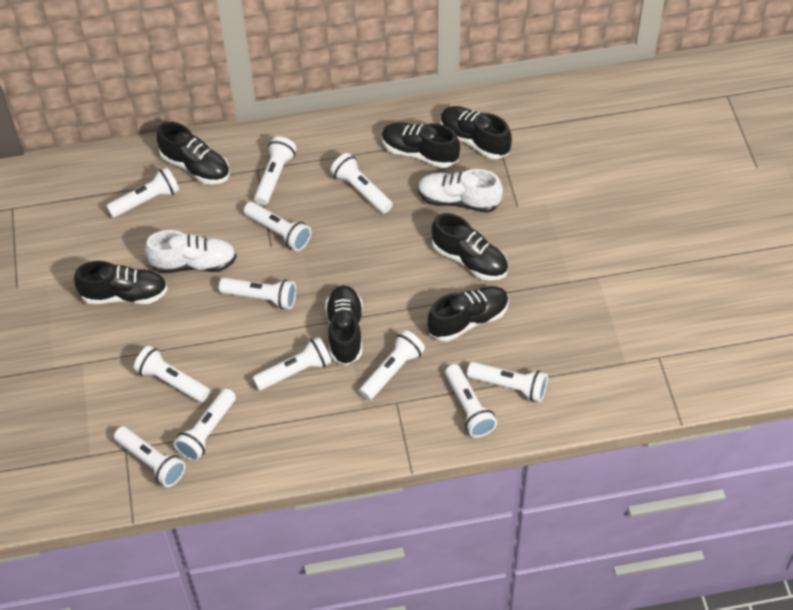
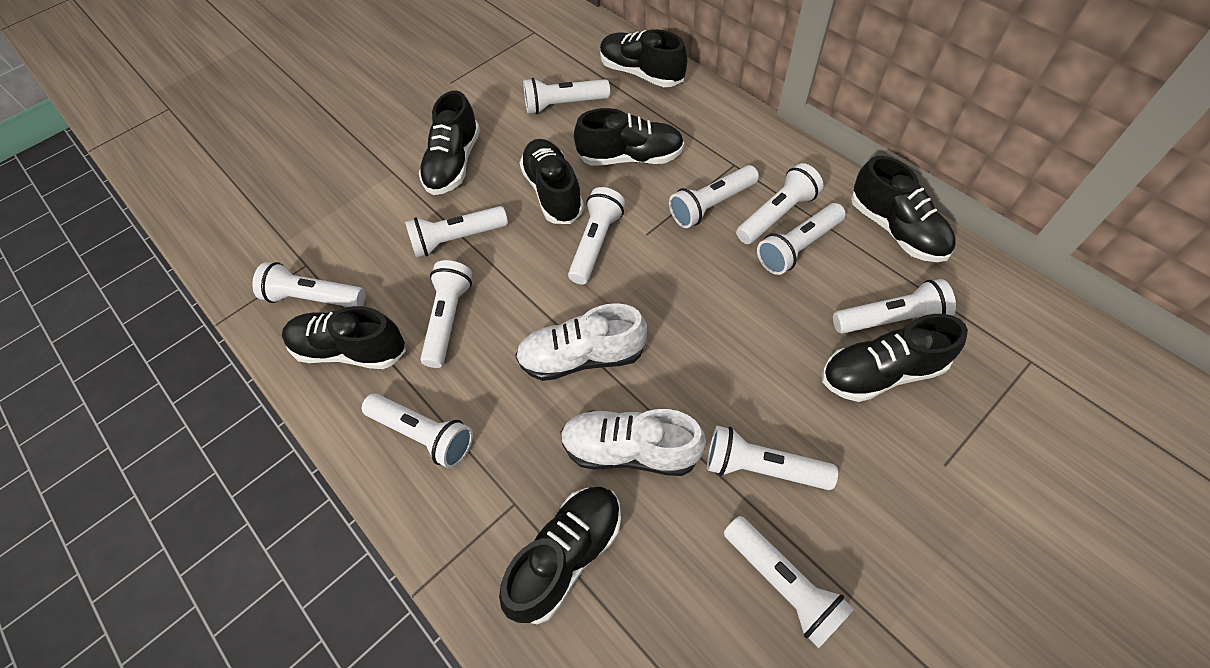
black shoe: 7 -> 8

